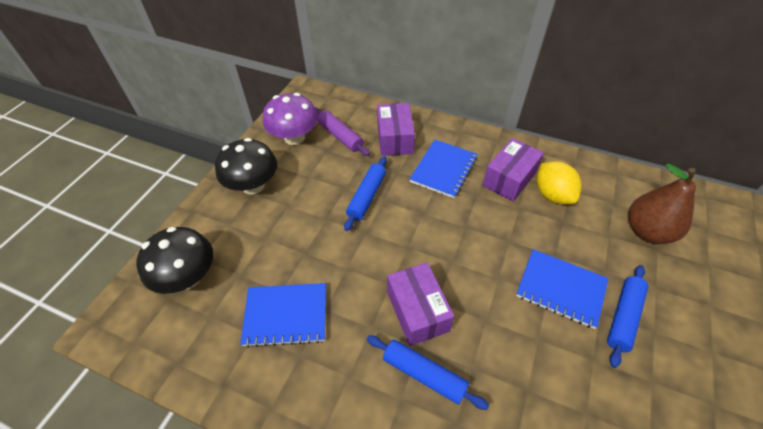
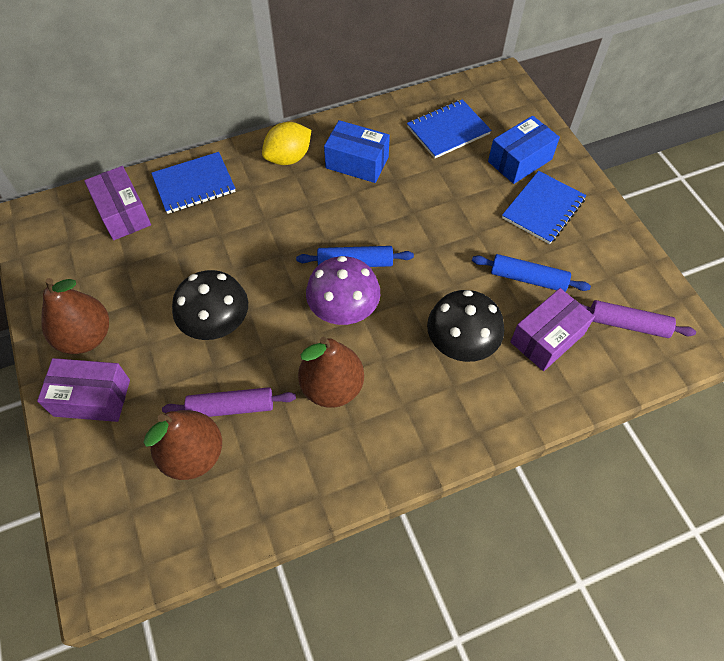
blue box: 0 -> 2
blue rolling pin: 3 -> 2
brown pear: 1 -> 3
purple rolling pin: 1 -> 2

